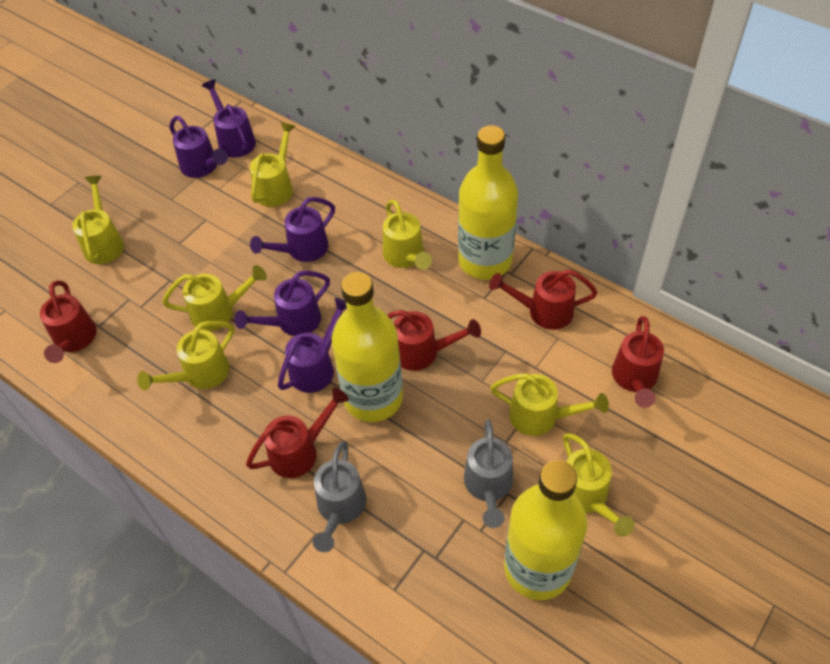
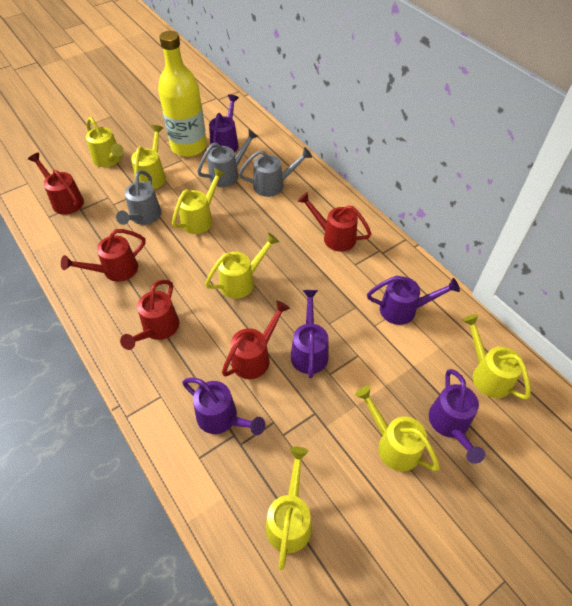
grey watering can: 2 -> 3
yellow bottle: 3 -> 1

